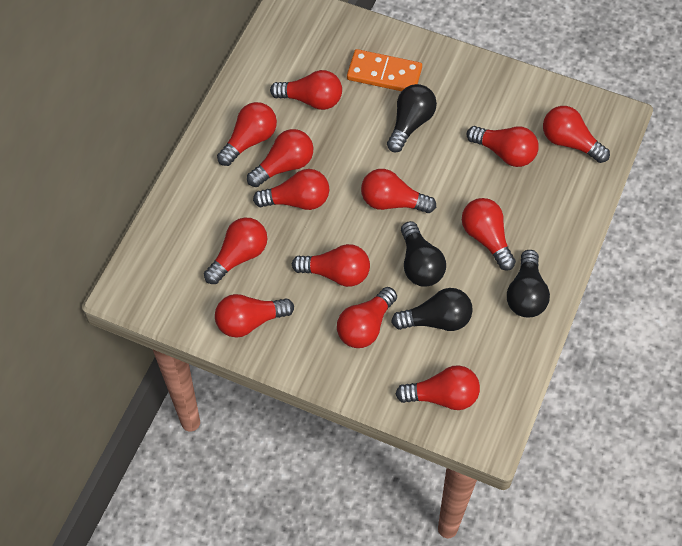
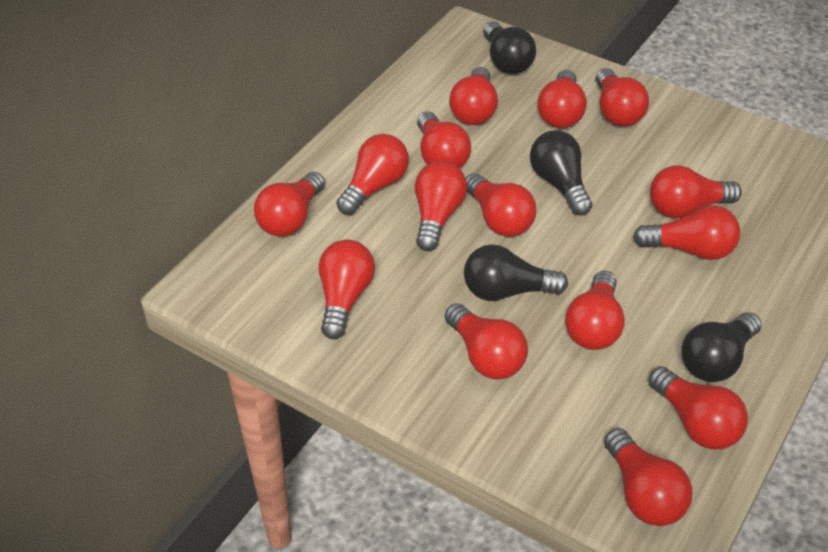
orange domino: 1 -> 0
red light bulb: 13 -> 15

